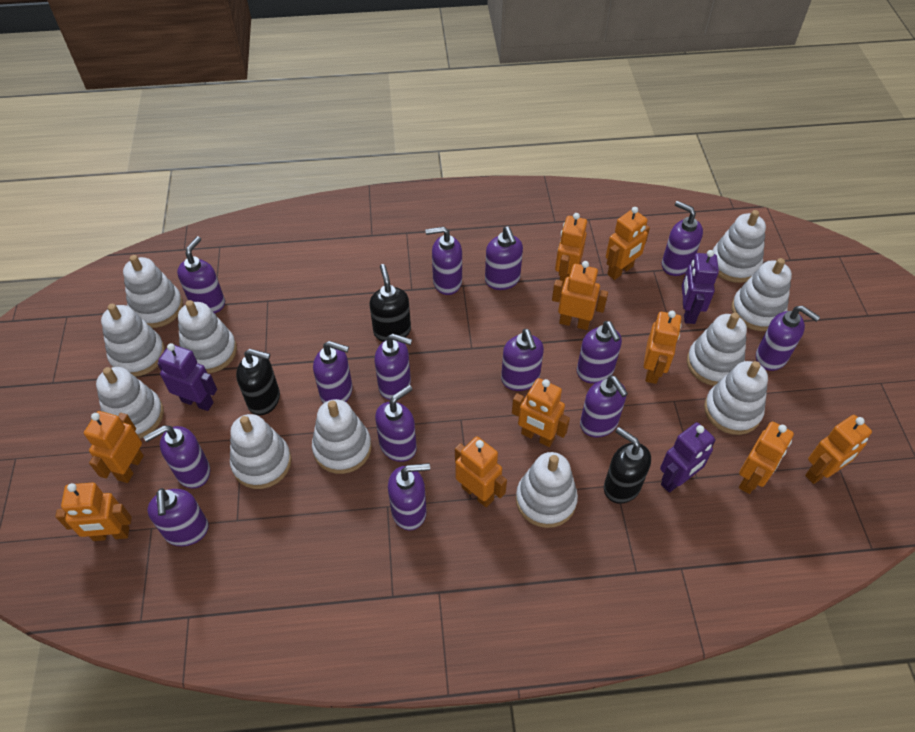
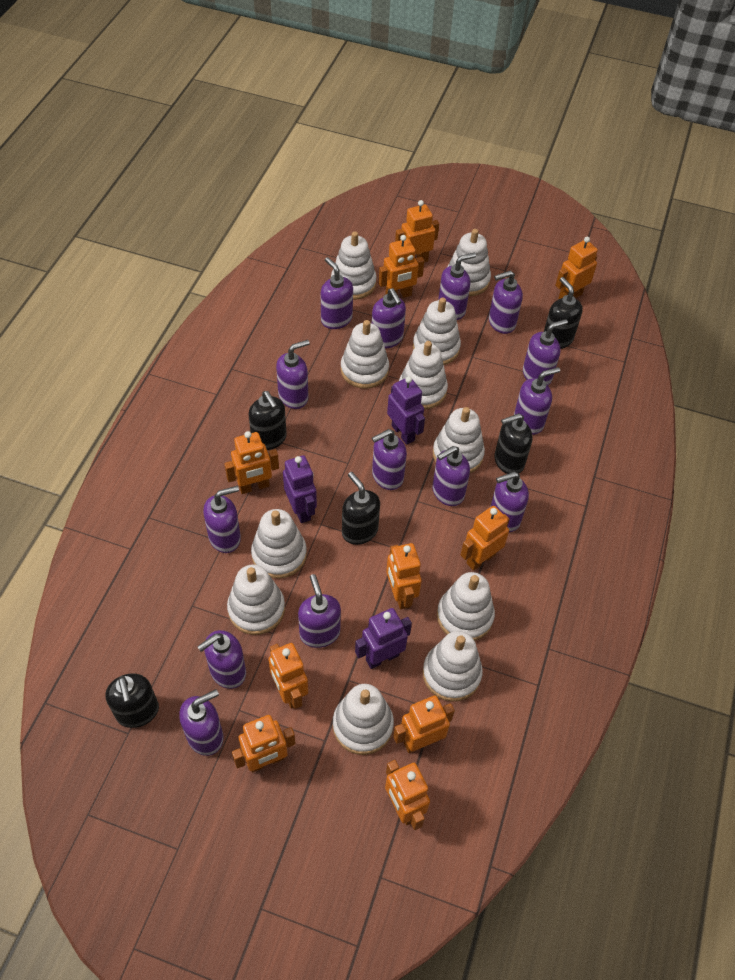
black soap dispenser: 3 -> 5

